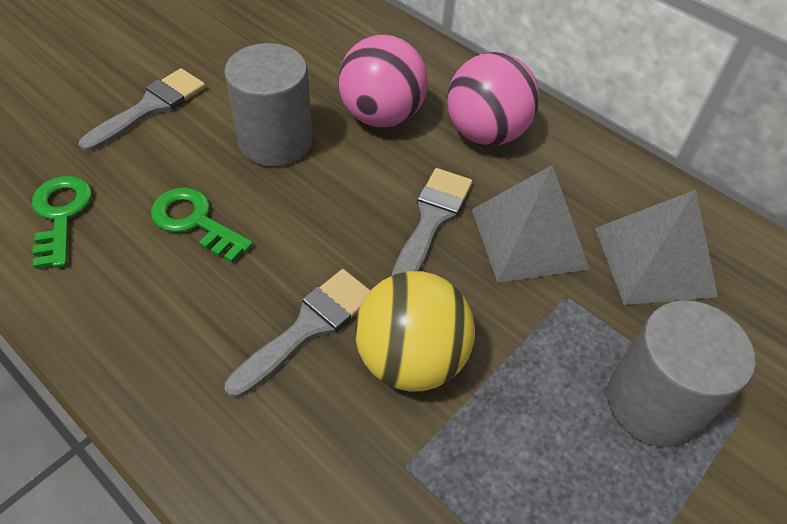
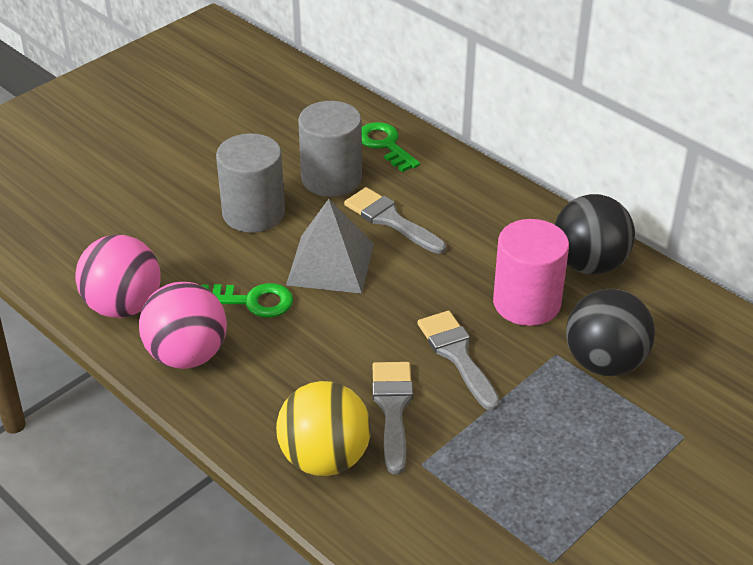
black ball: 0 -> 2
grey pyramid: 2 -> 1
pink cylinder: 0 -> 1

